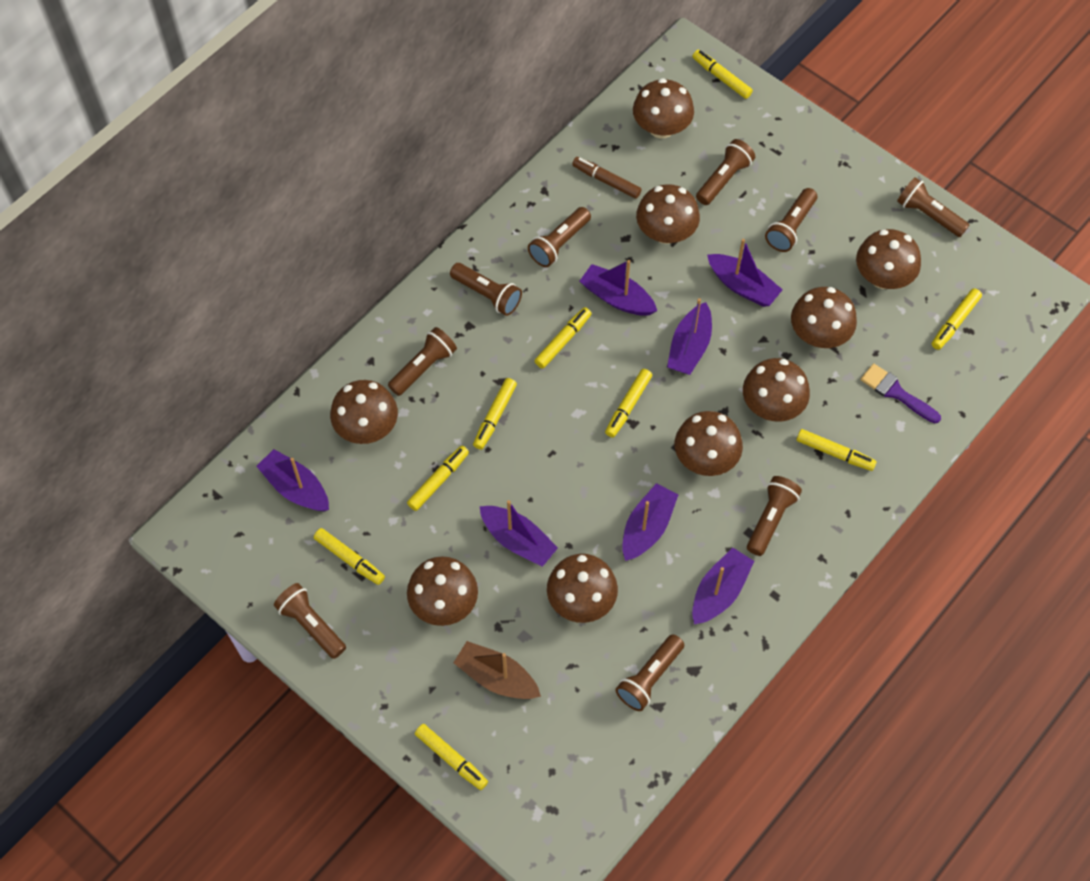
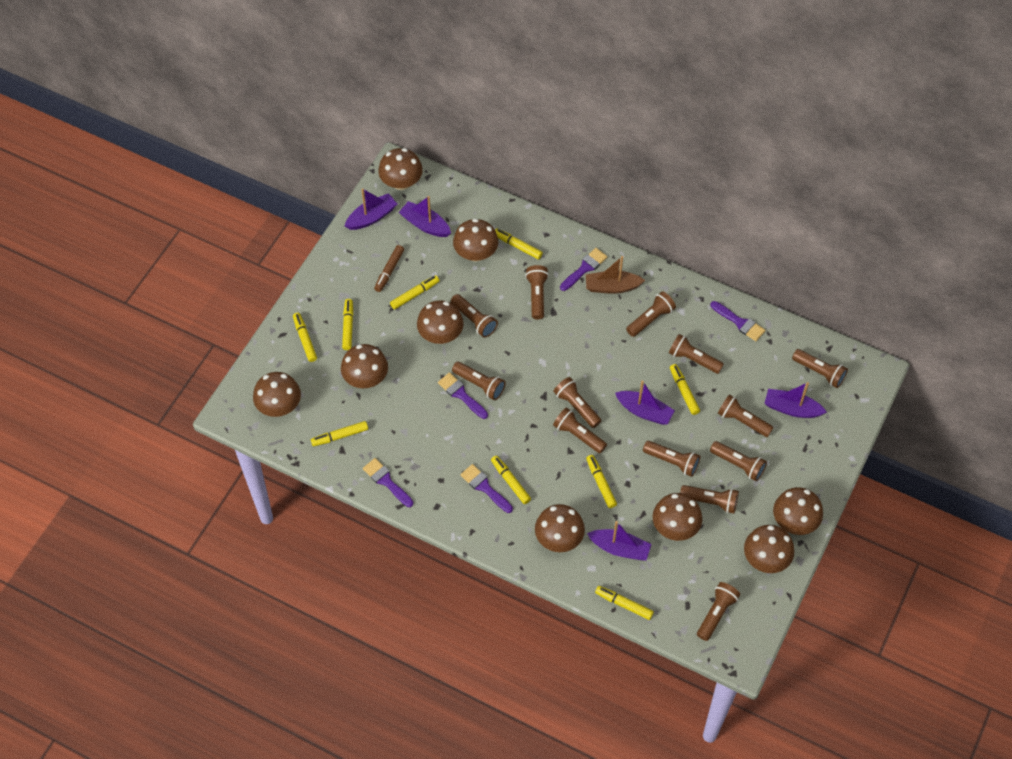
brown flashlight: 9 -> 13
purple boat: 7 -> 5
purple brush: 1 -> 5

